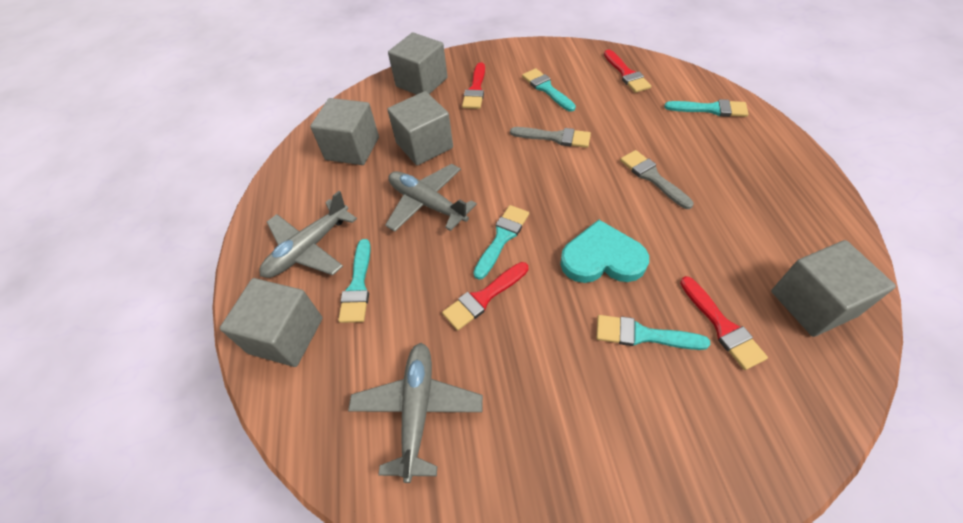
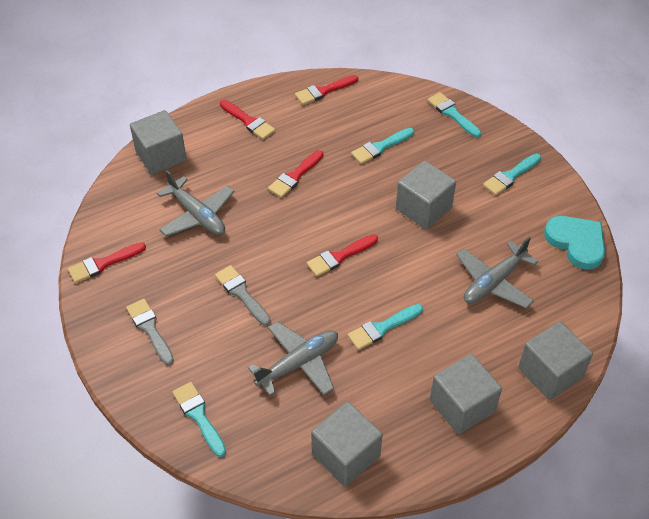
red brush: 4 -> 5

